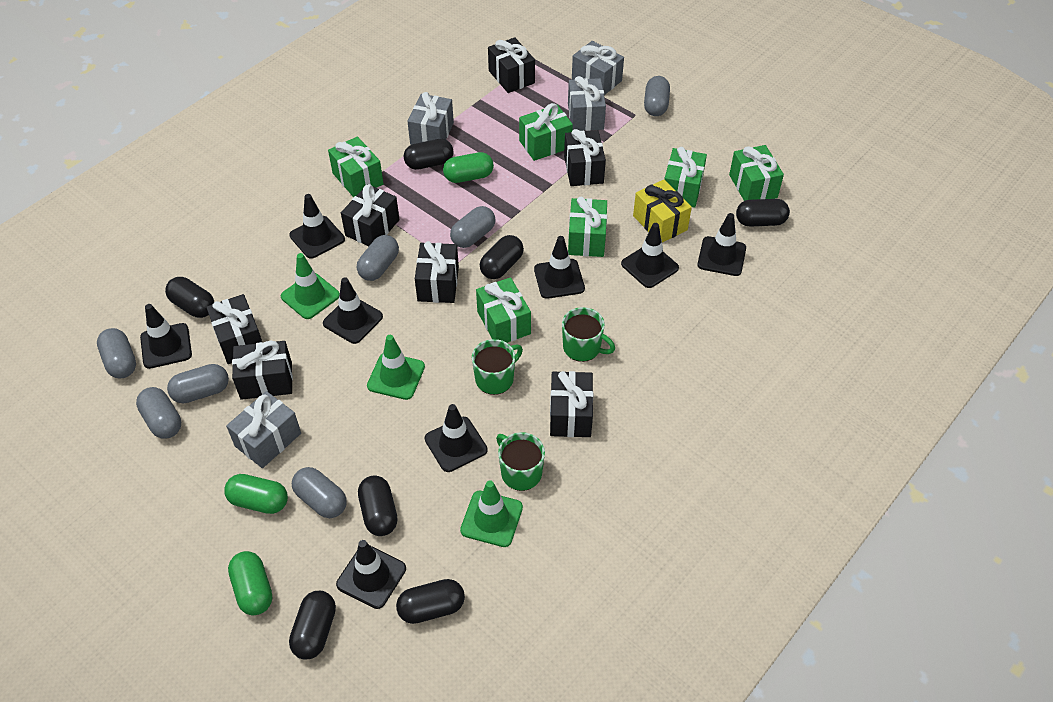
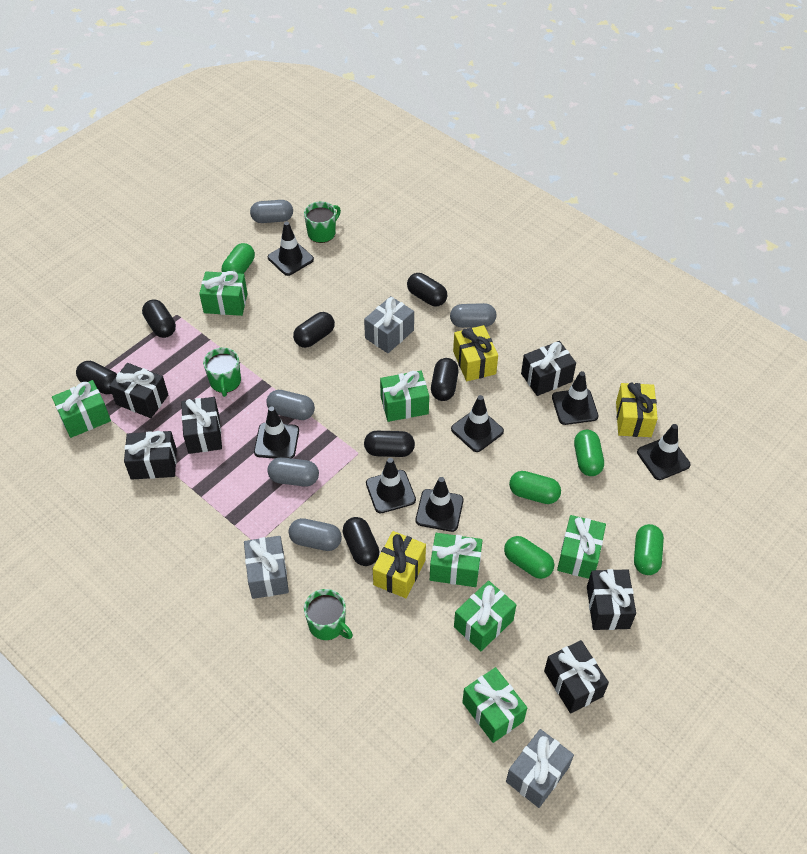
black gift: 7 -> 6
black traffic cone: 8 -> 7
green capsule: 3 -> 5
green gift: 6 -> 7
green traffic cone: 3 -> 0
grey capsule: 7 -> 5
grey gift: 4 -> 3
yellow gift: 1 -> 3

